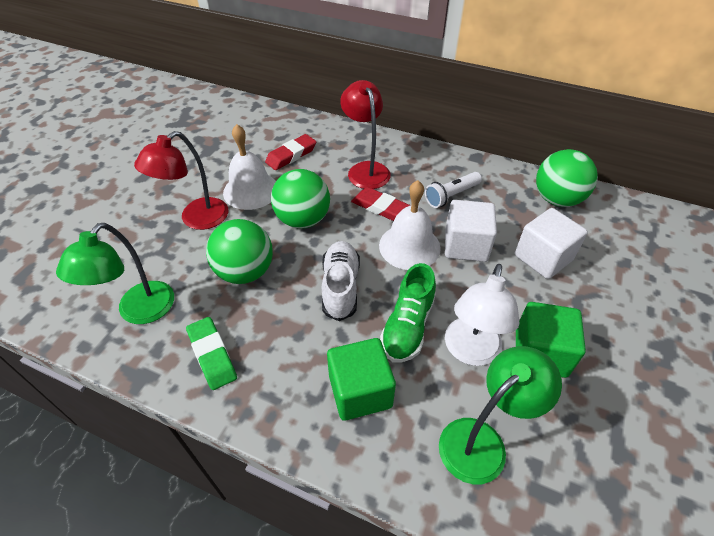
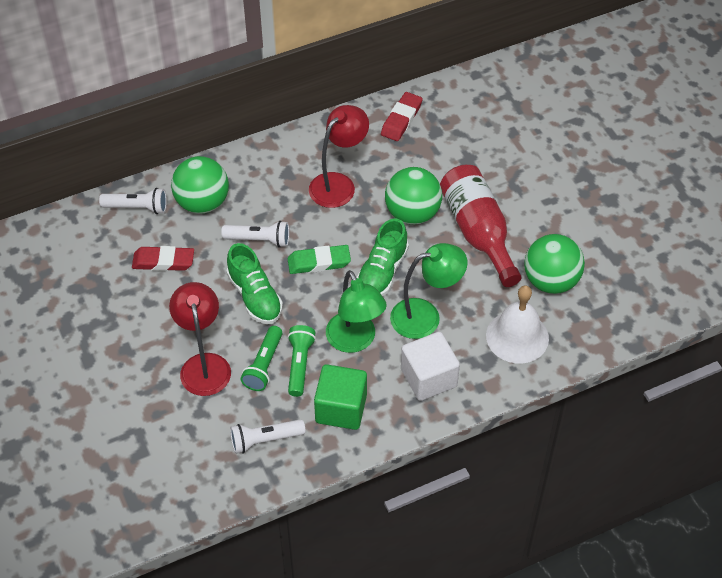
green cube: 2 -> 1
green flashlight: 0 -> 2
green shoe: 1 -> 2
red bottle: 0 -> 1
white bell: 2 -> 1
white cube: 2 -> 1
white flashlight: 1 -> 3
white lamp: 1 -> 0
white shoe: 1 -> 0

